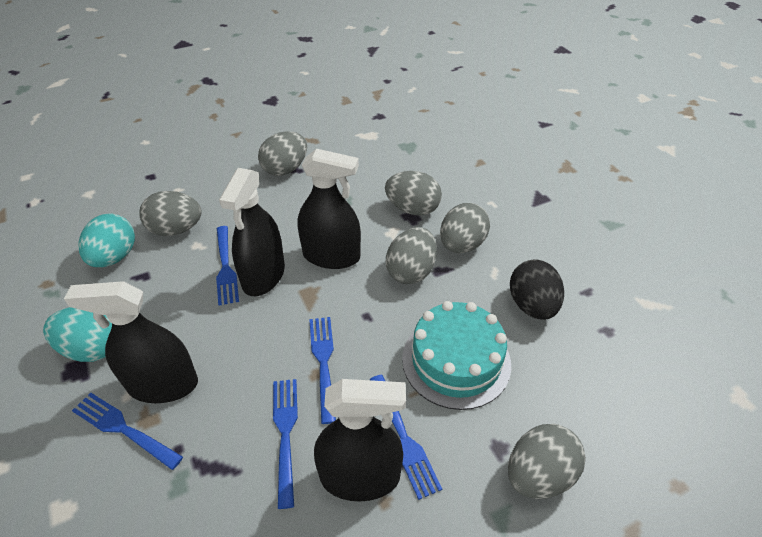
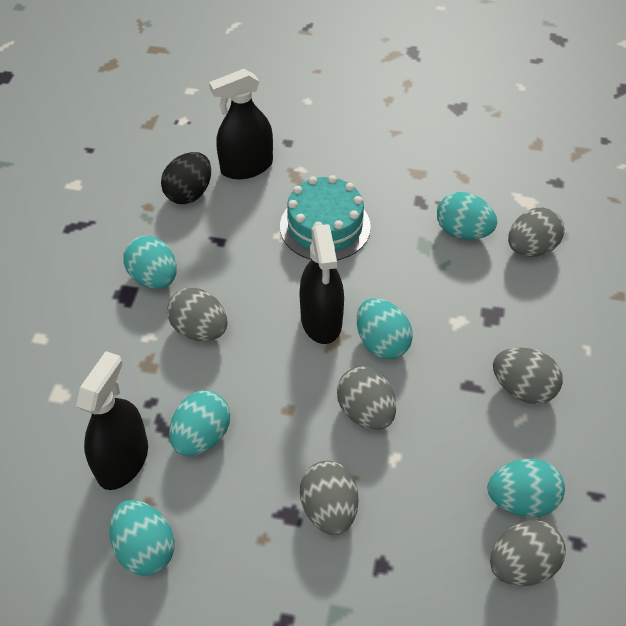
black spray bottle: 4 -> 3
blue fork: 5 -> 0
turquoise egg: 2 -> 6

